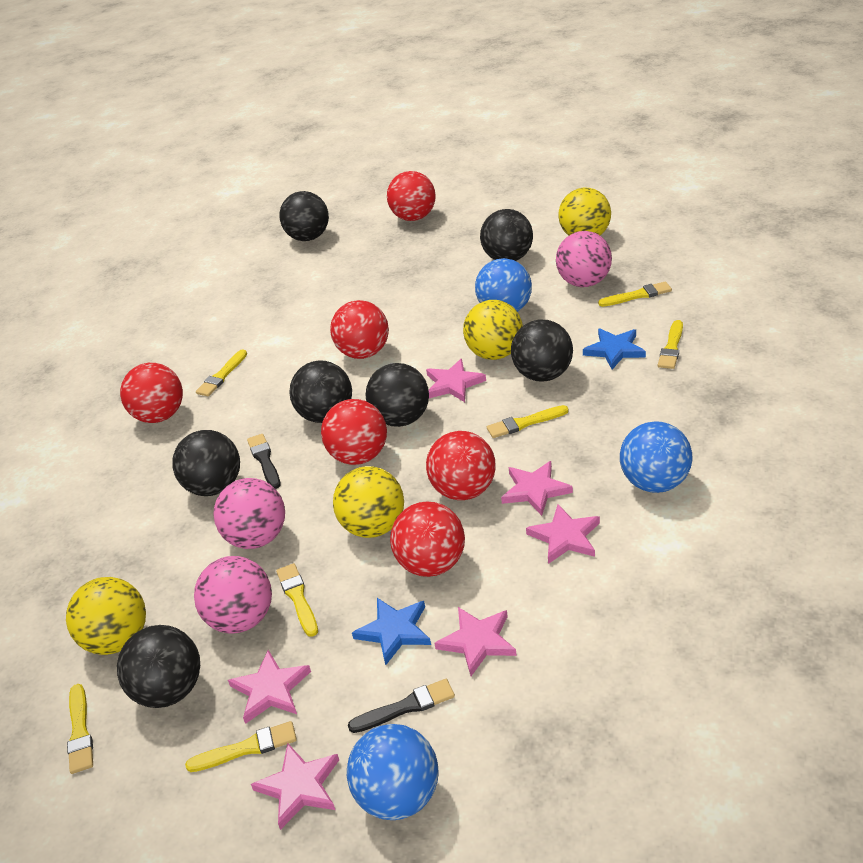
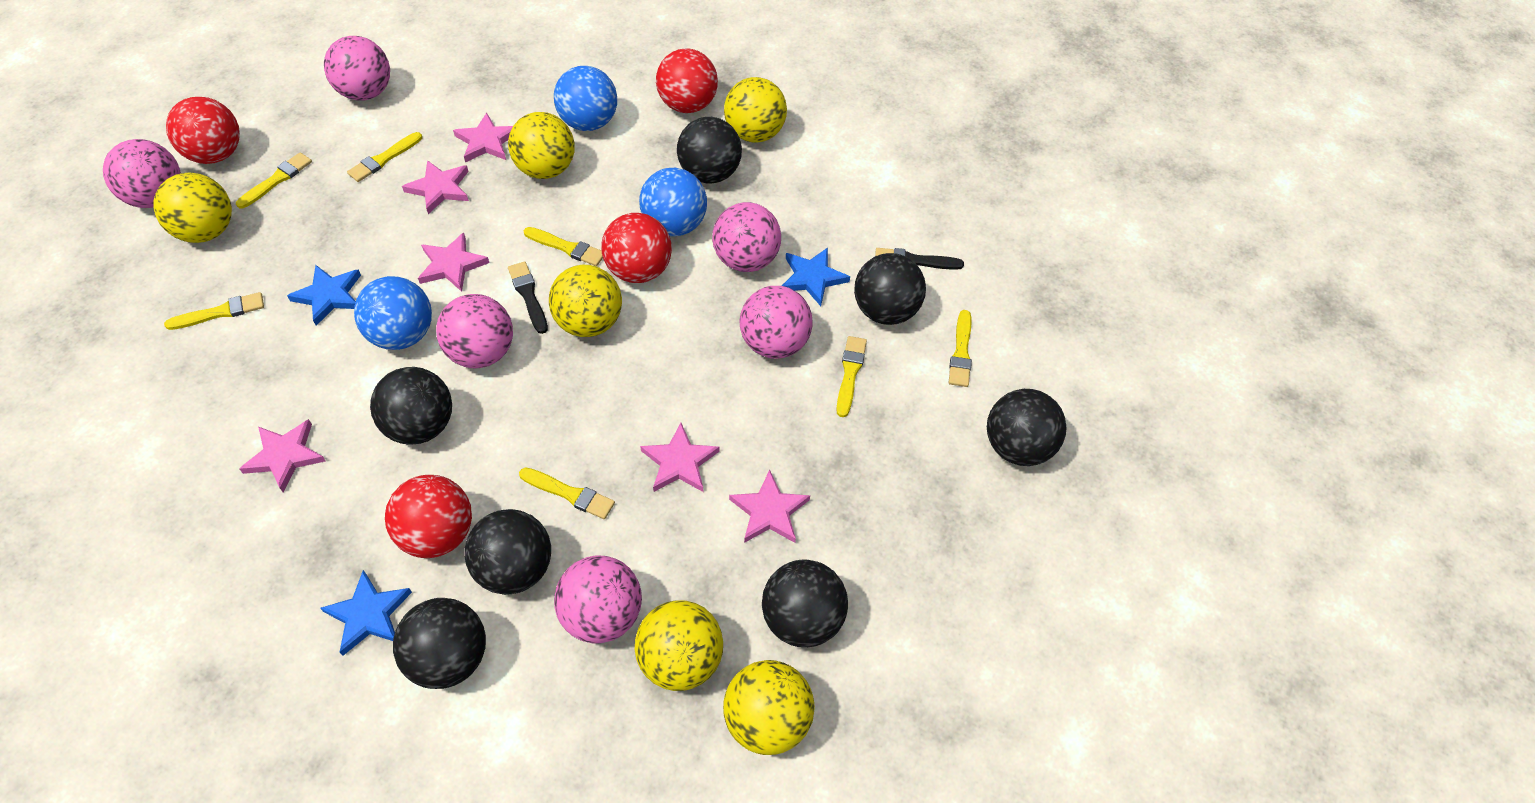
blue star: 2 -> 3
pink ball: 3 -> 6
red ball: 6 -> 4
yellow ball: 4 -> 6

